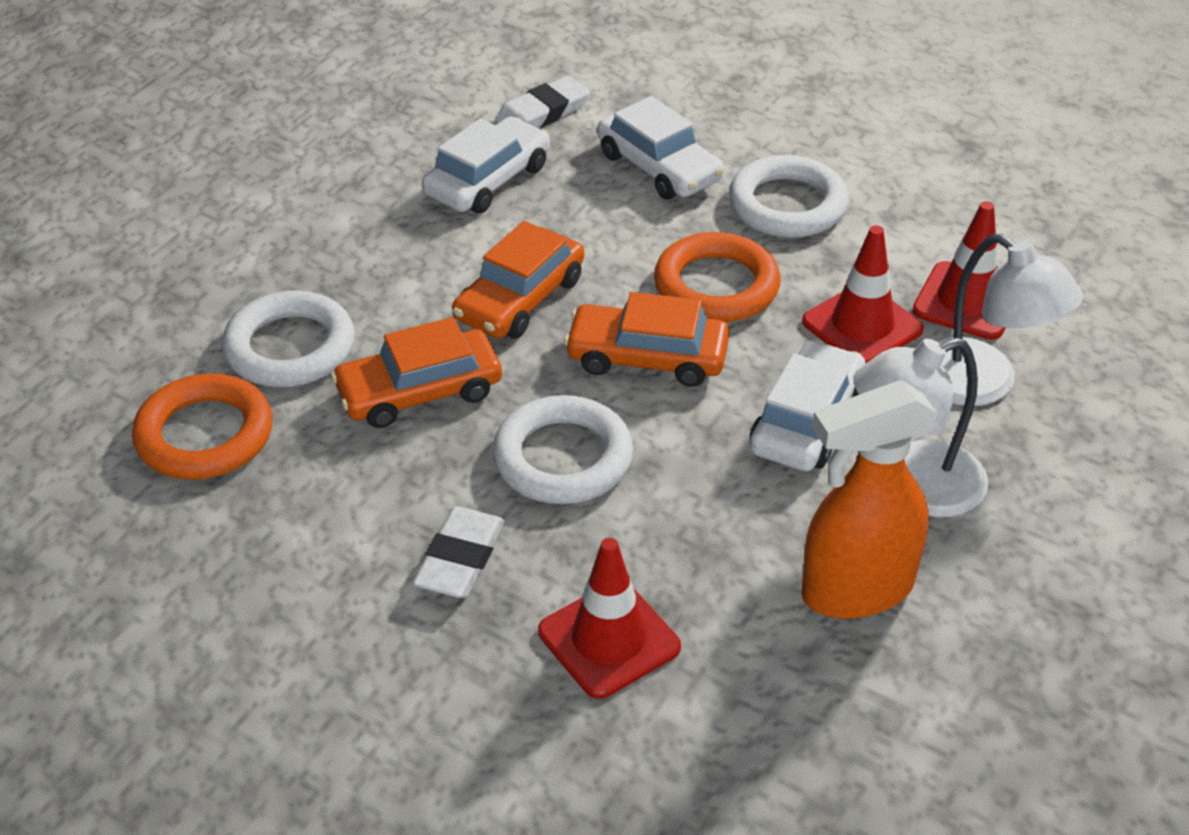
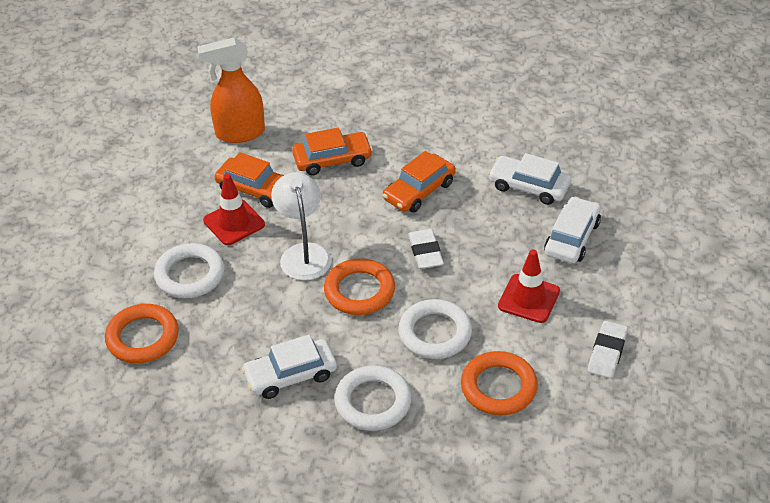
orange ring: 2 -> 3
red traffic cone: 3 -> 2
white lamp: 2 -> 1

